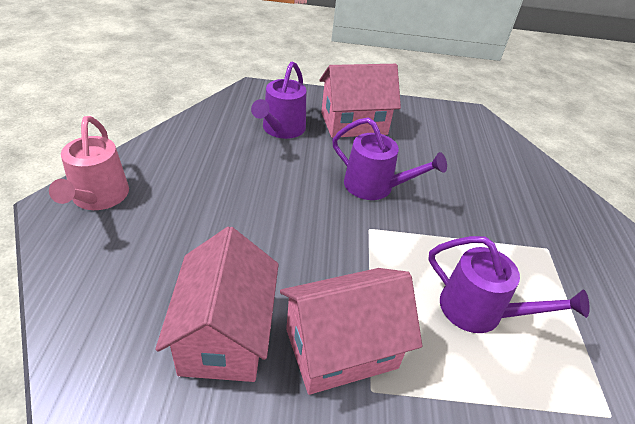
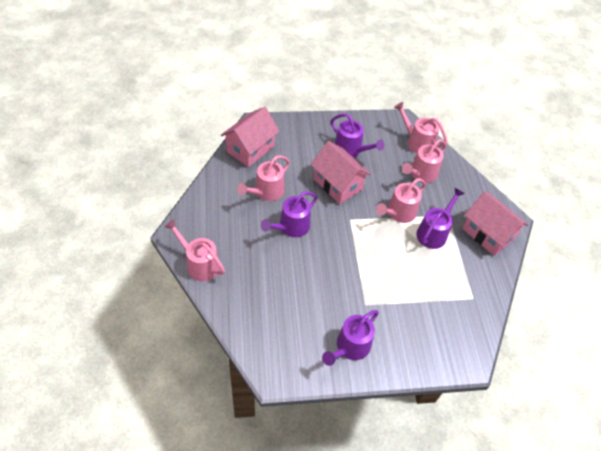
pink watering can: 1 -> 5
purple watering can: 3 -> 4

